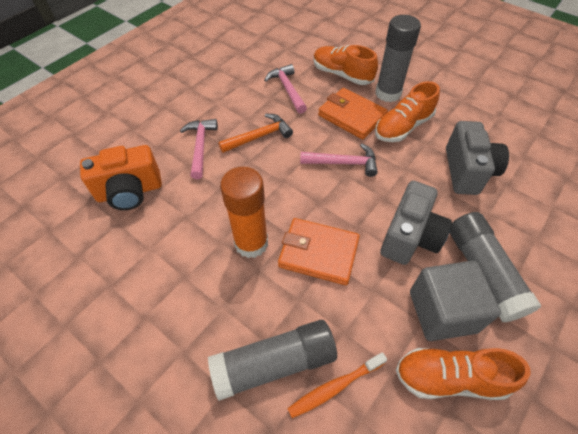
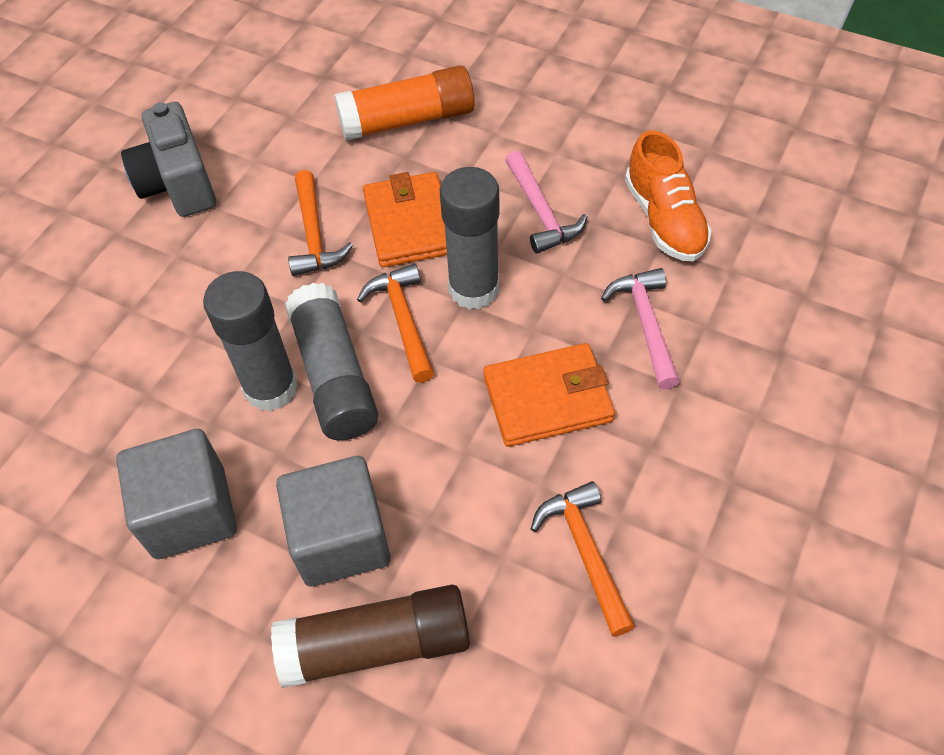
brown glue stick: 0 -> 1
grey camera: 2 -> 1
grey cube: 1 -> 2
orange camera: 1 -> 0
orange hammer: 1 -> 3
orange shoe: 3 -> 1
orange toothbrush: 1 -> 0
pink hammer: 3 -> 2

